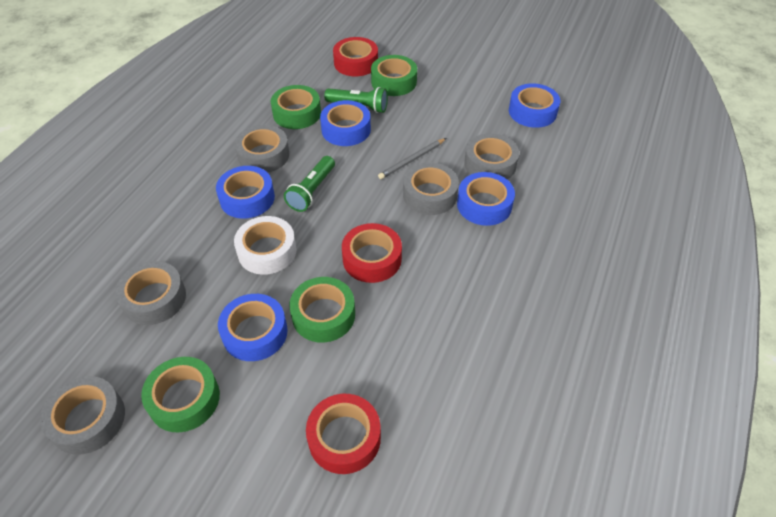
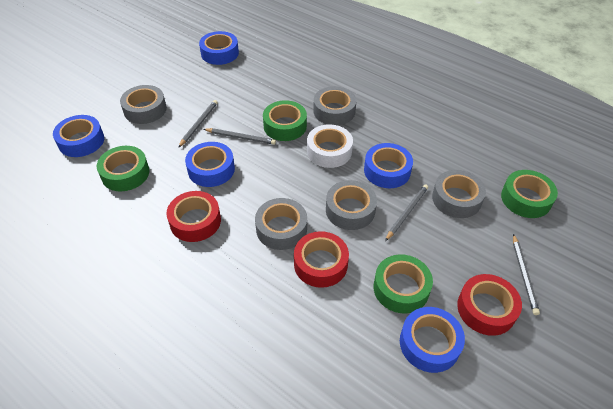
green flashlight: 2 -> 0
grey pencil: 1 -> 4

